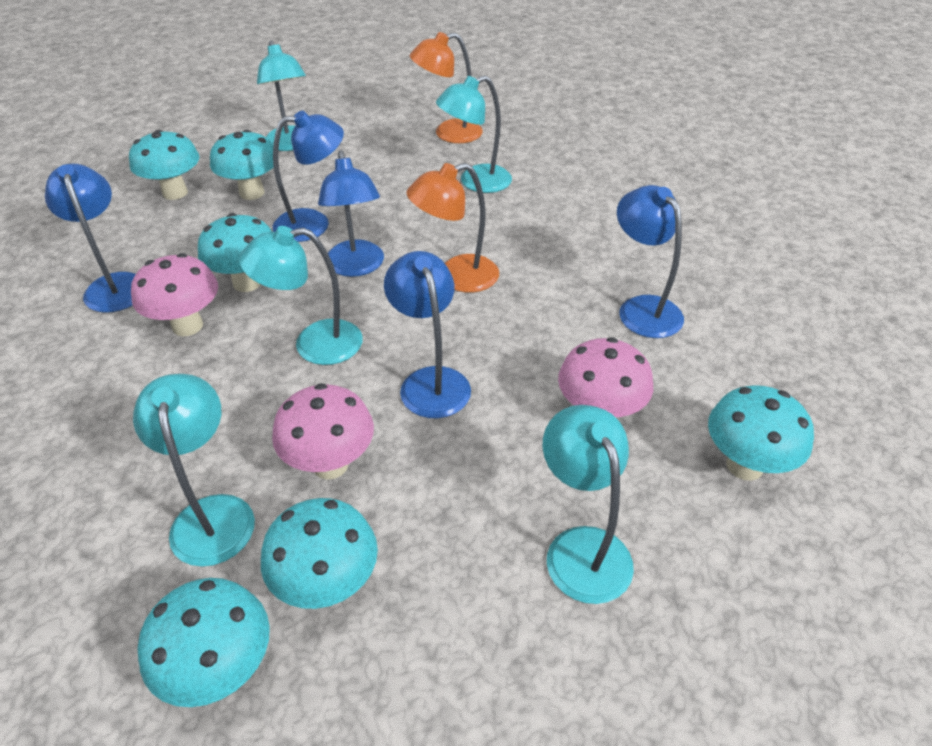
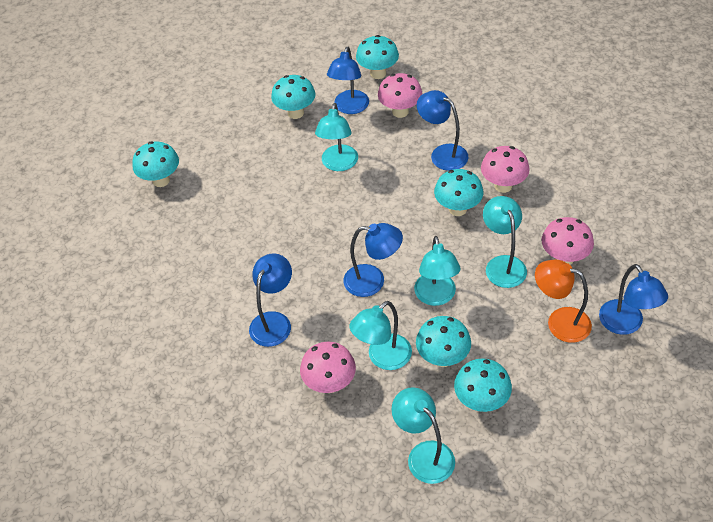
orange lamp: 2 -> 1
pink mushroom: 3 -> 4

